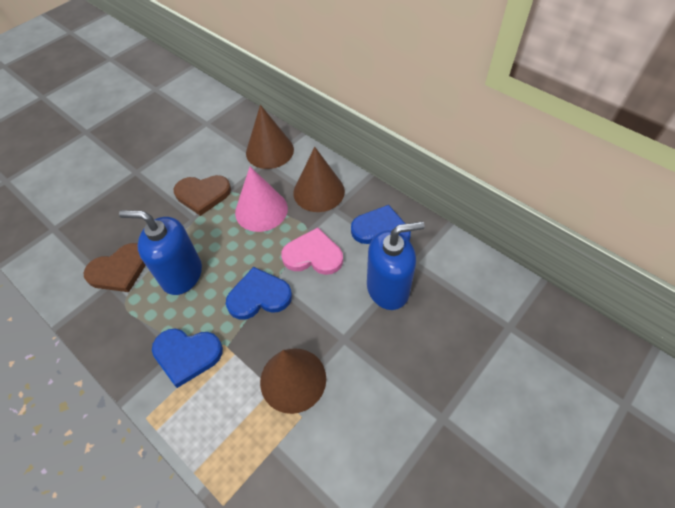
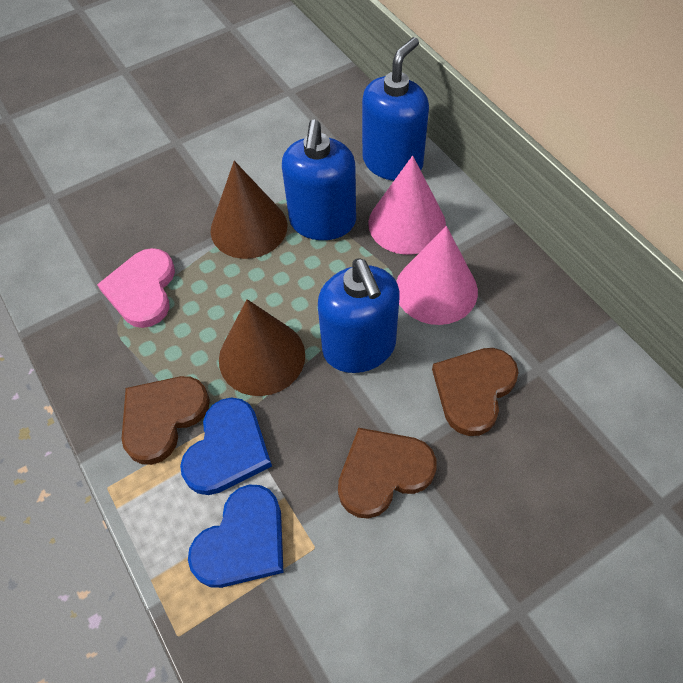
blue heart: 3 -> 2
blue soap dispenser: 2 -> 3
brown cone: 3 -> 2
brown heart: 2 -> 3
pink cone: 1 -> 2

